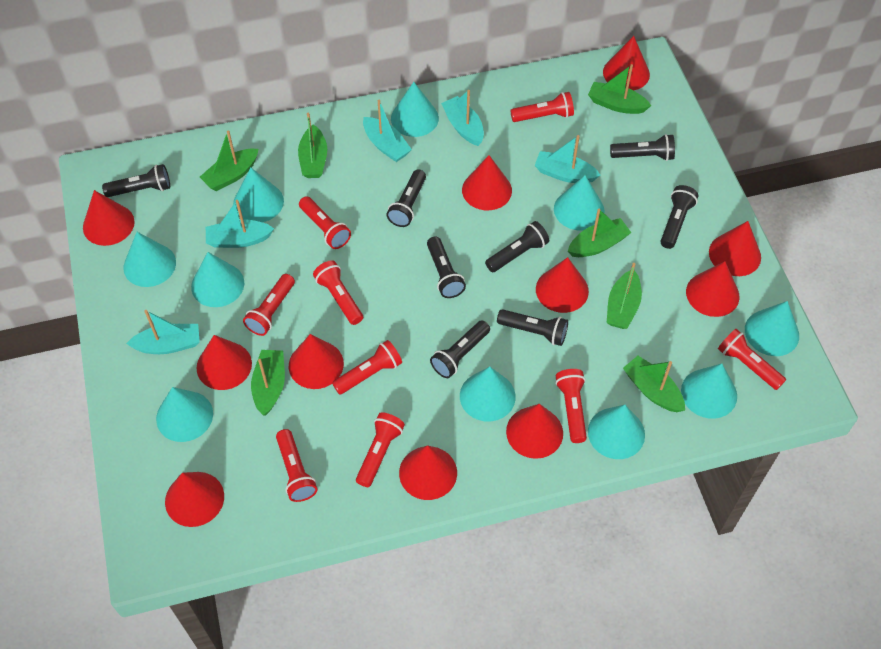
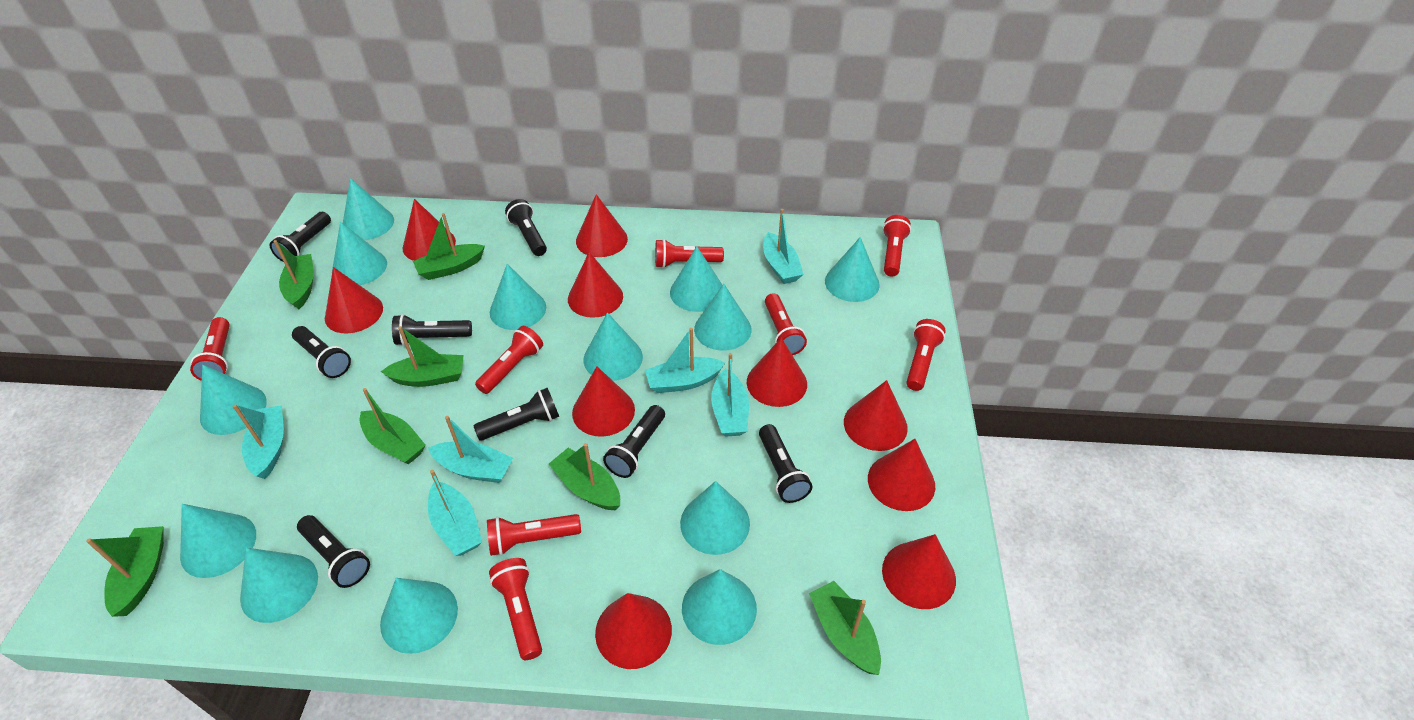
red cone: 11 -> 10
red flashlight: 9 -> 8
turquoise boat: 5 -> 6
turquoise cone: 10 -> 13

